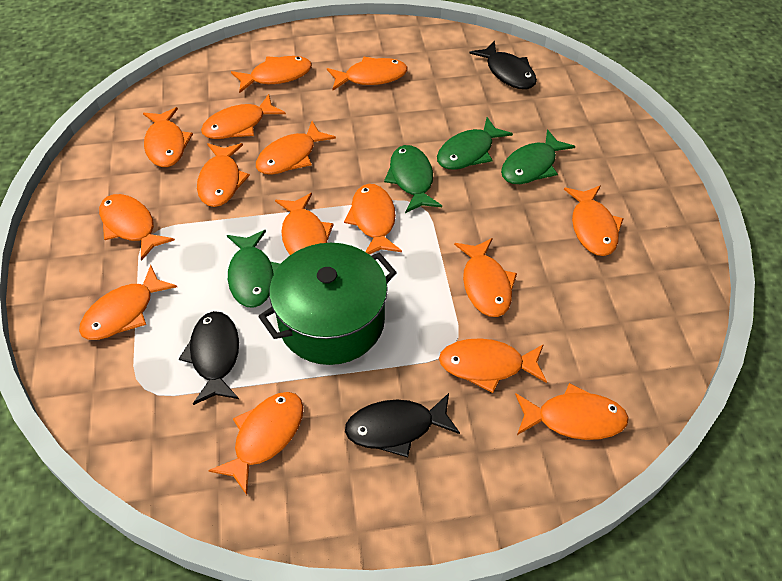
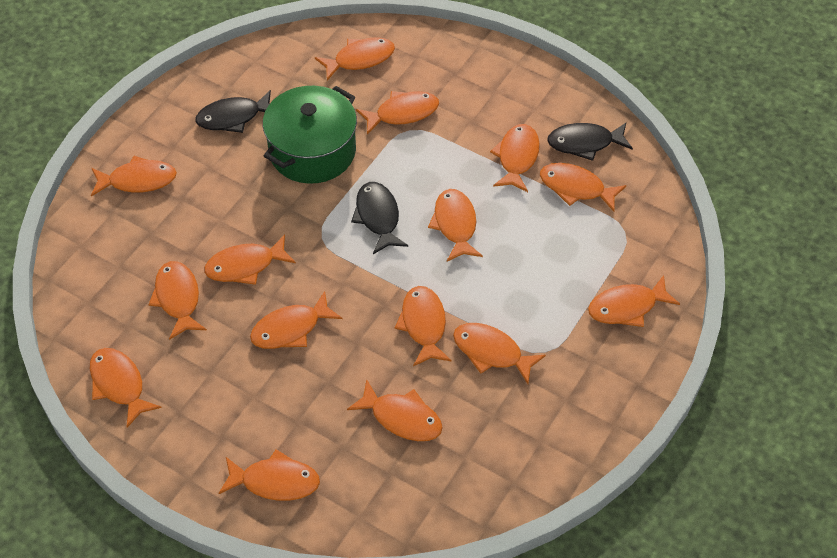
green fish: 4 -> 0

